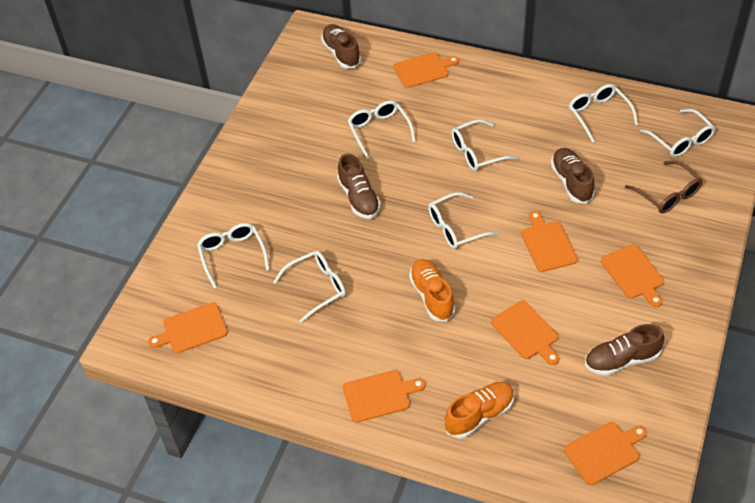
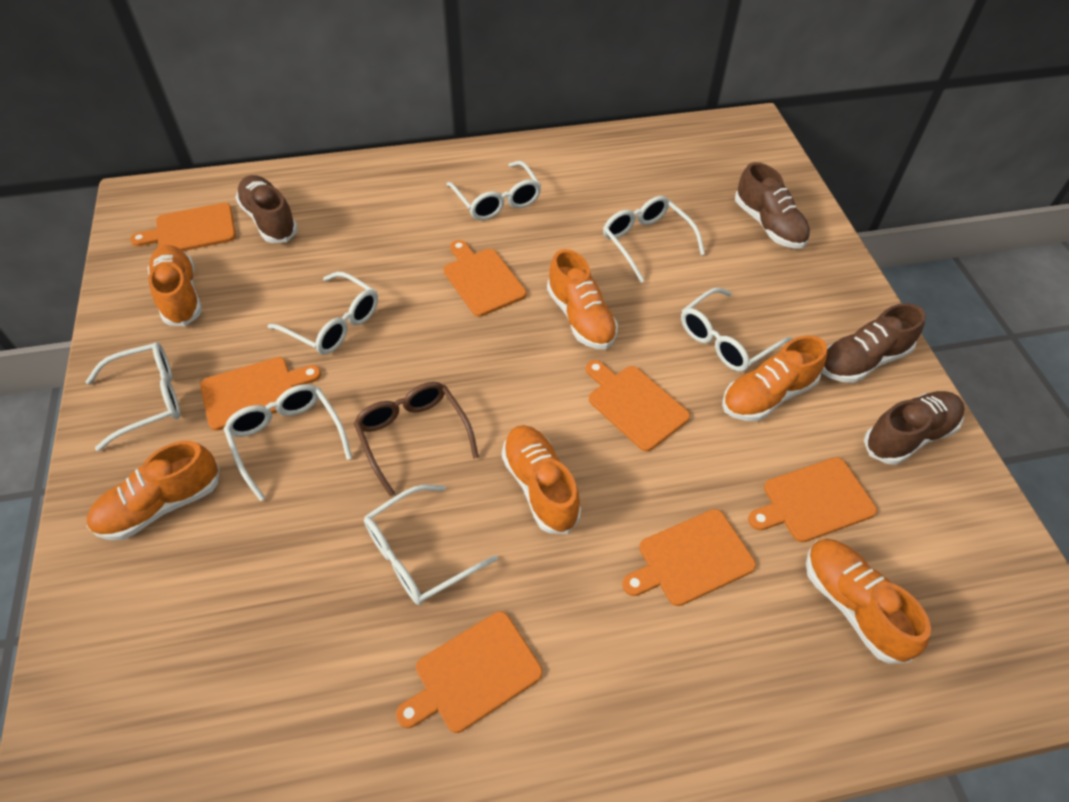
orange shoe: 2 -> 6

